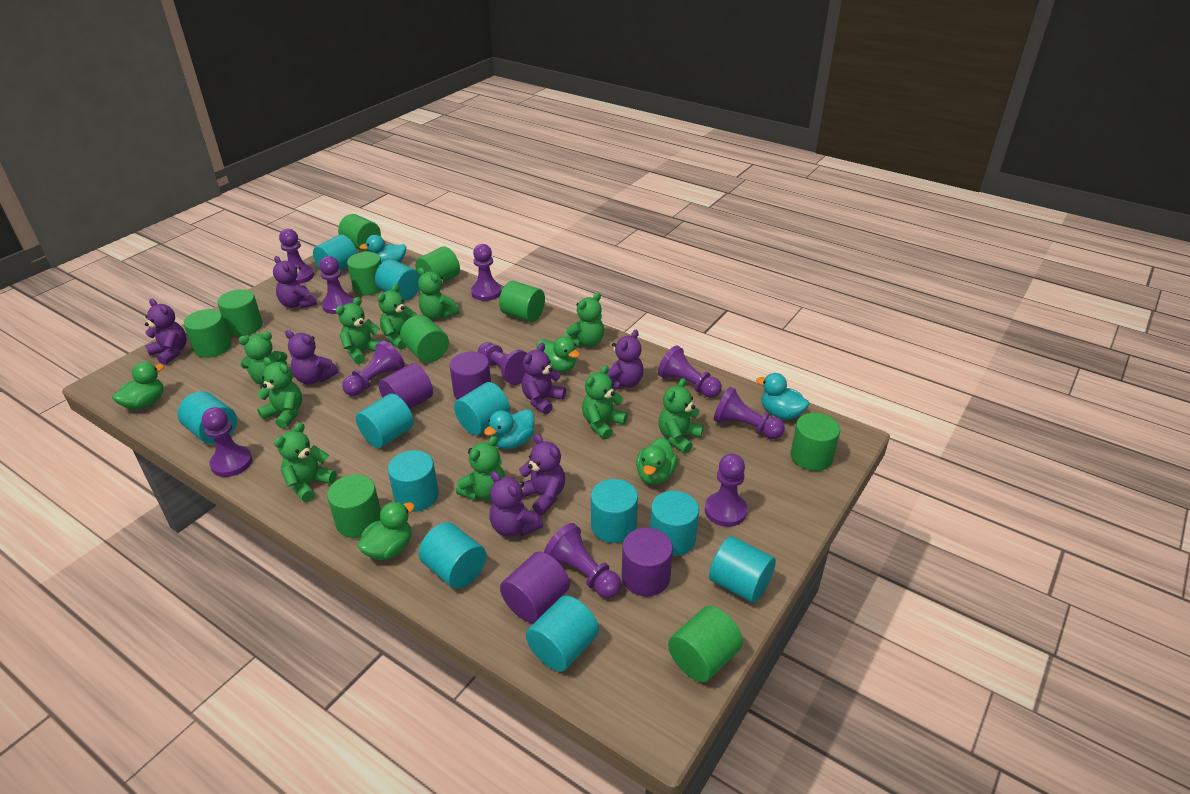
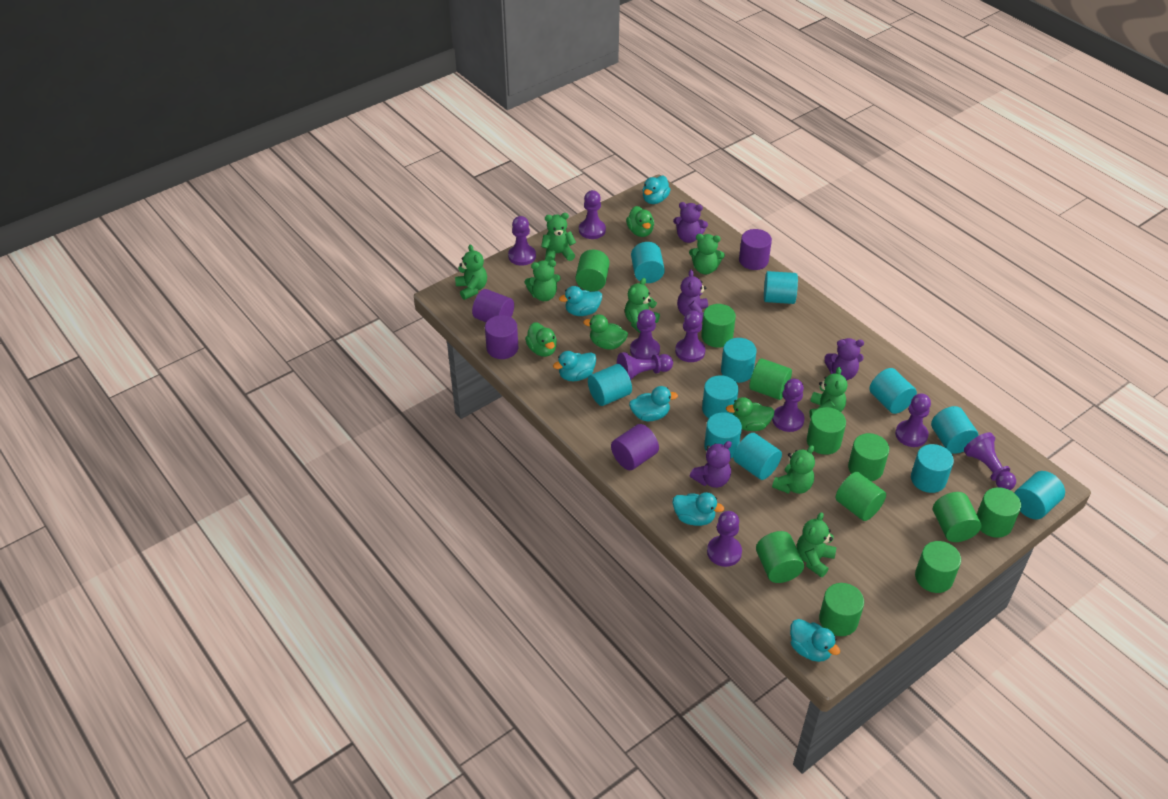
green cylinder: 10 -> 11
green teddy bear: 10 -> 8
purple pawn: 10 -> 9
purple teddy bear: 7 -> 4
turquoise duck: 3 -> 6

